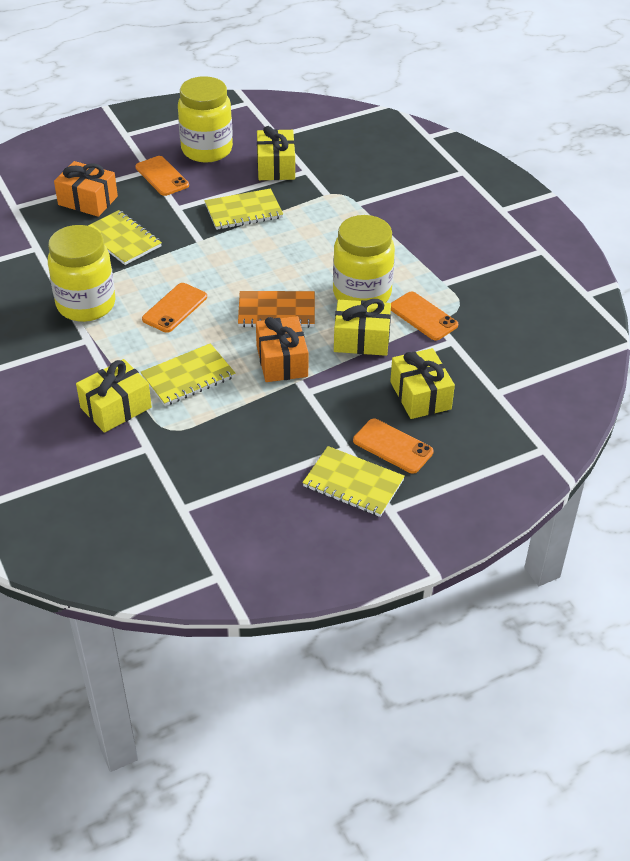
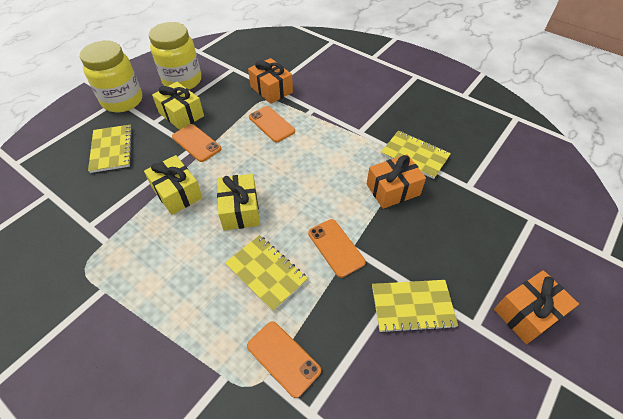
orange gift: 2 -> 3
orange notebook: 1 -> 0
yellow gift: 4 -> 3
yellow jar: 3 -> 2

